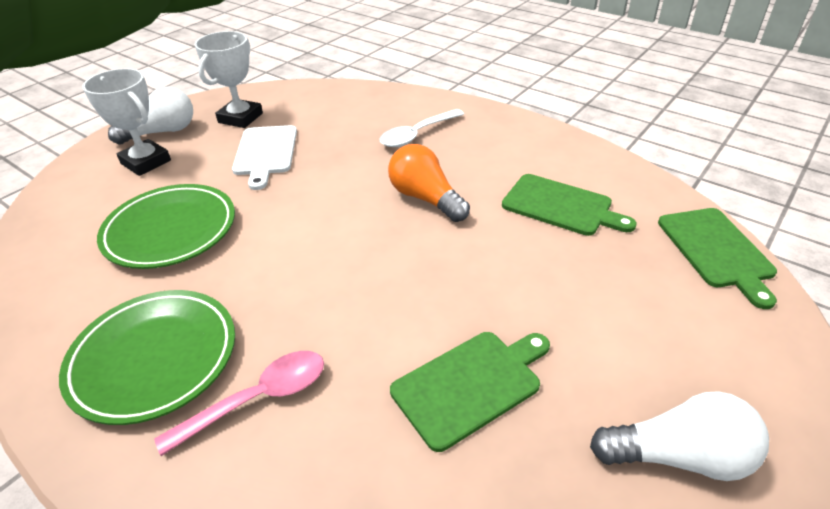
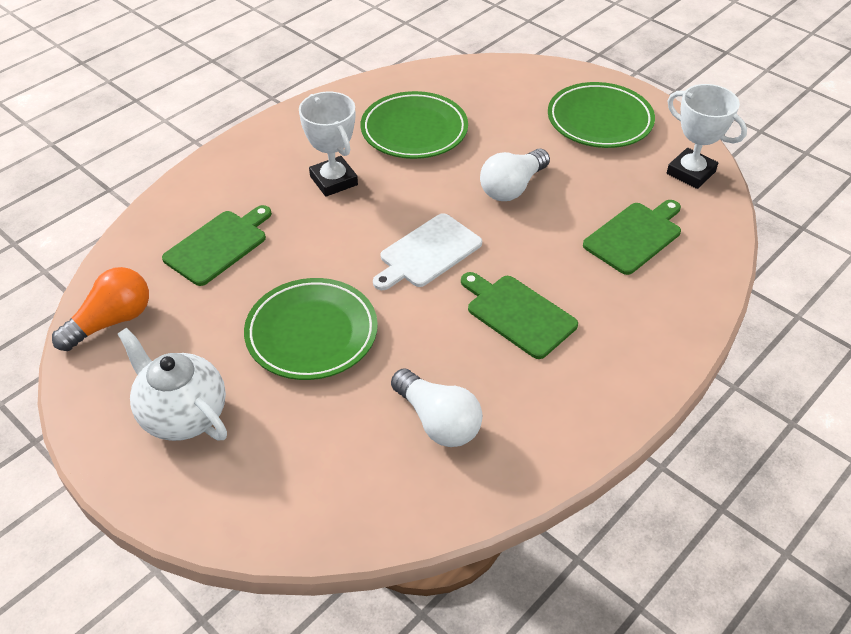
green plate: 2 -> 3
pink spoon: 1 -> 0
white spoon: 1 -> 0
white teapot: 0 -> 1

